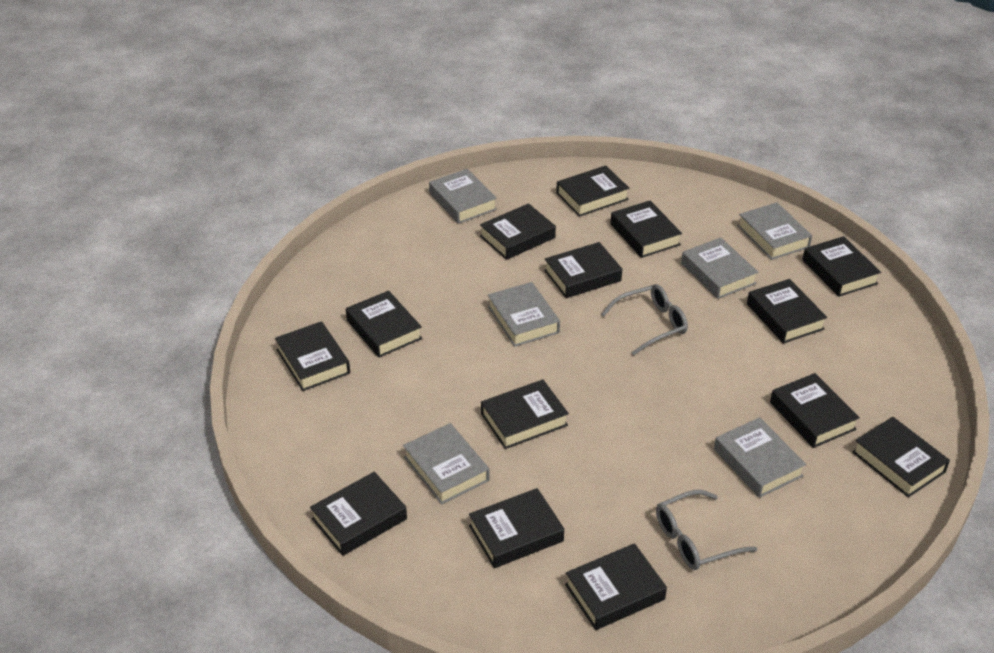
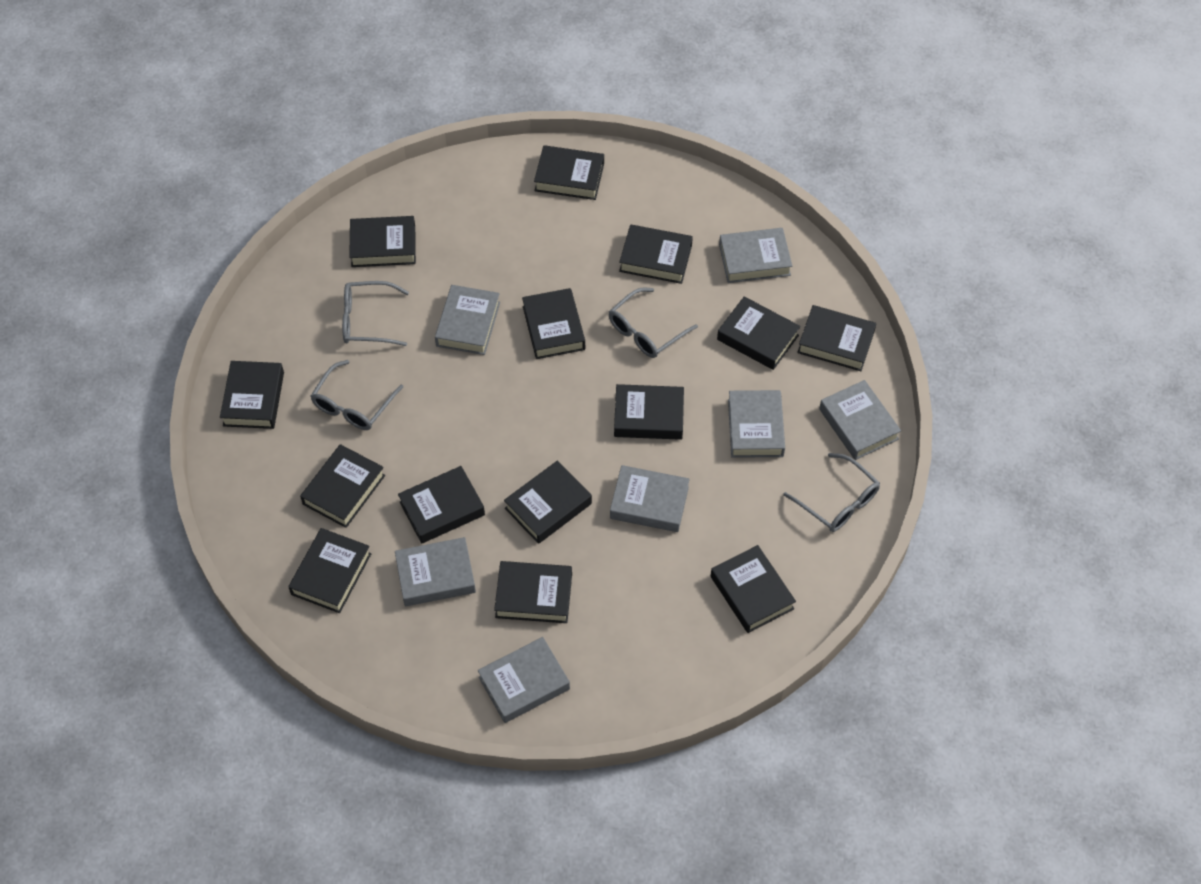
grey book: 6 -> 7
grey glasses: 2 -> 4

